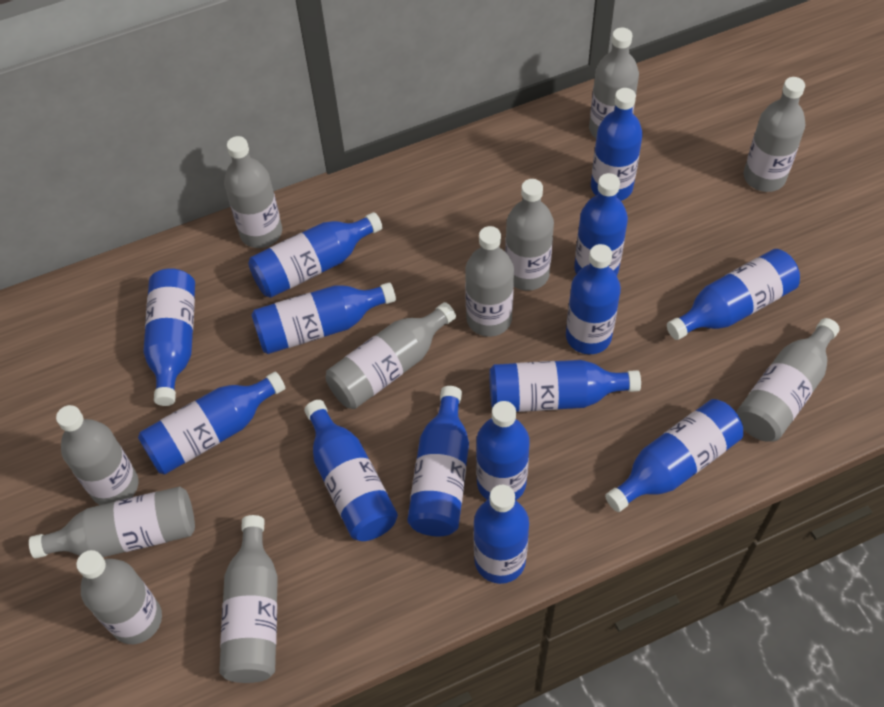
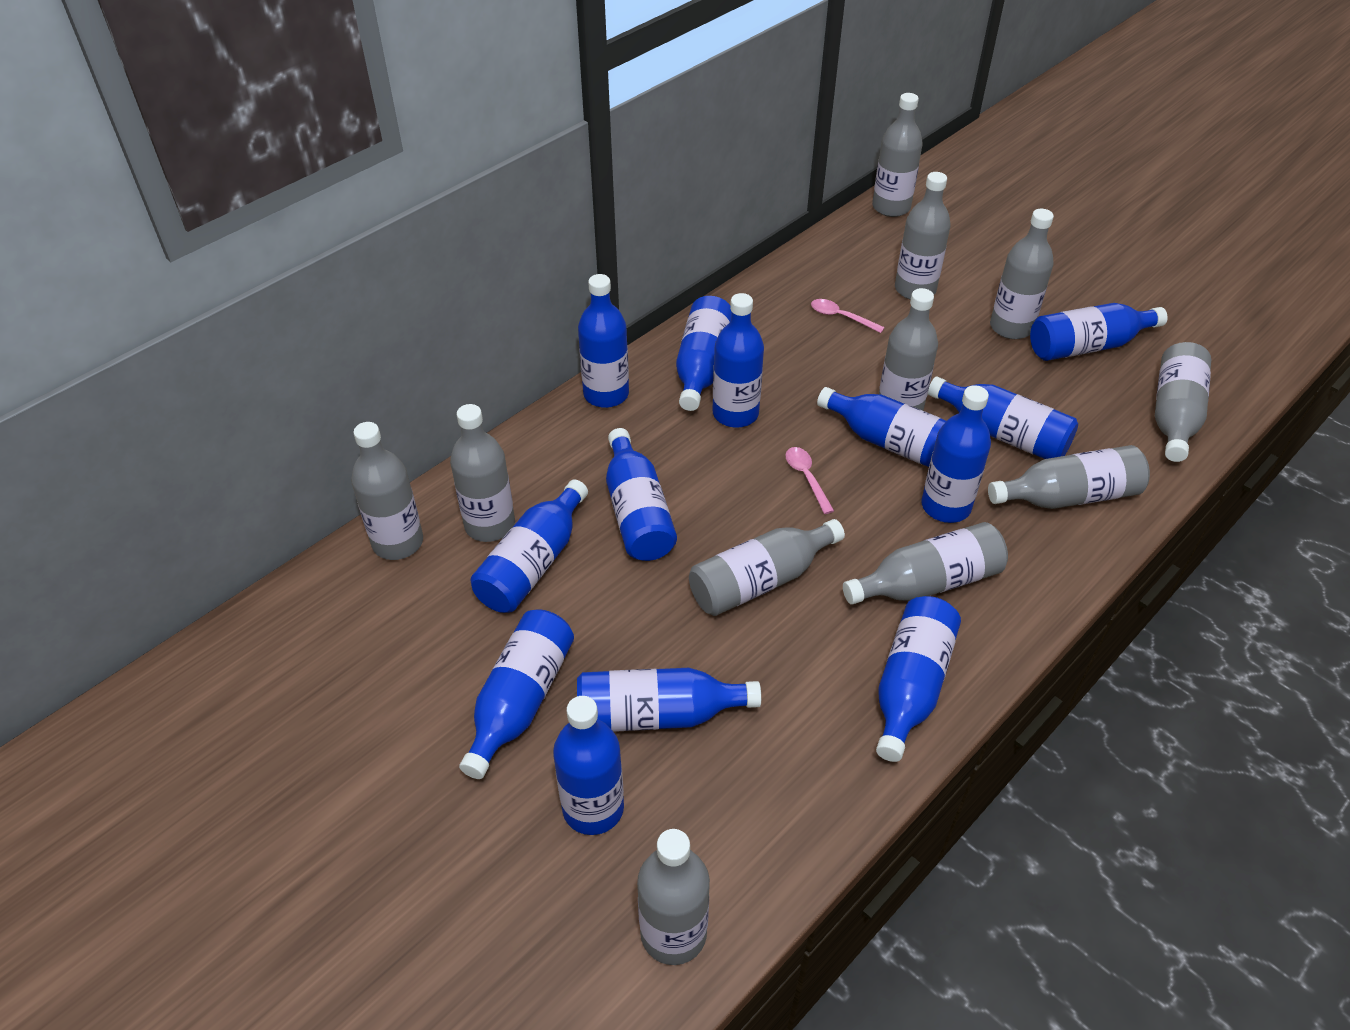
blue bottle: 14 -> 13
pink spoon: 0 -> 2

